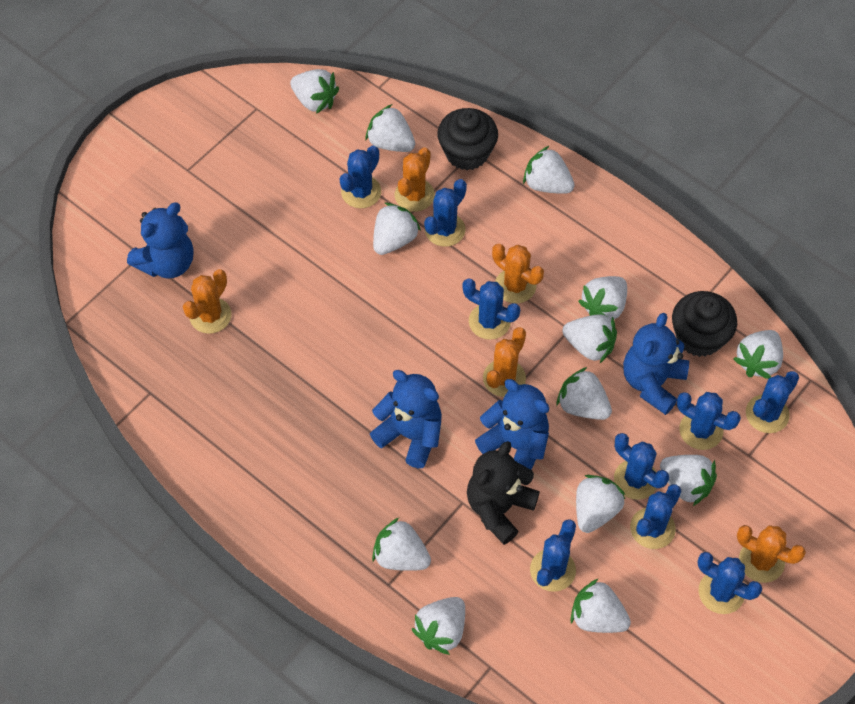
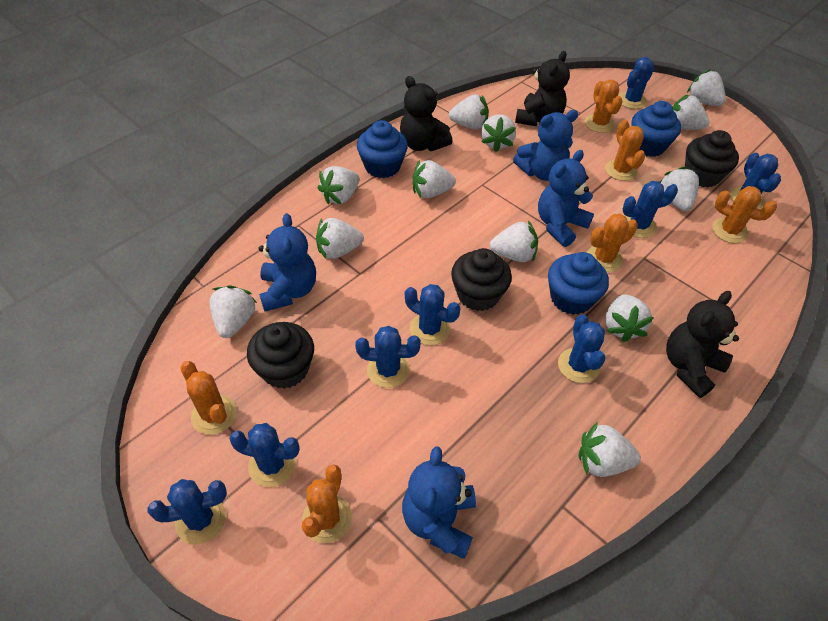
black cupcake: 2 -> 3
black teddy bear: 1 -> 3
blue cactus: 9 -> 8
blue cupcake: 0 -> 3
orange cactus: 5 -> 6
white strawberry: 13 -> 12

